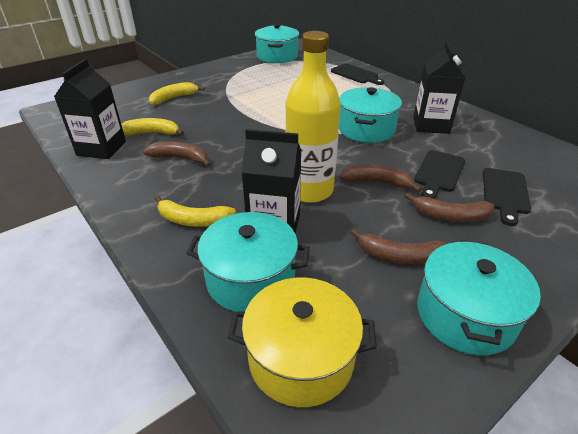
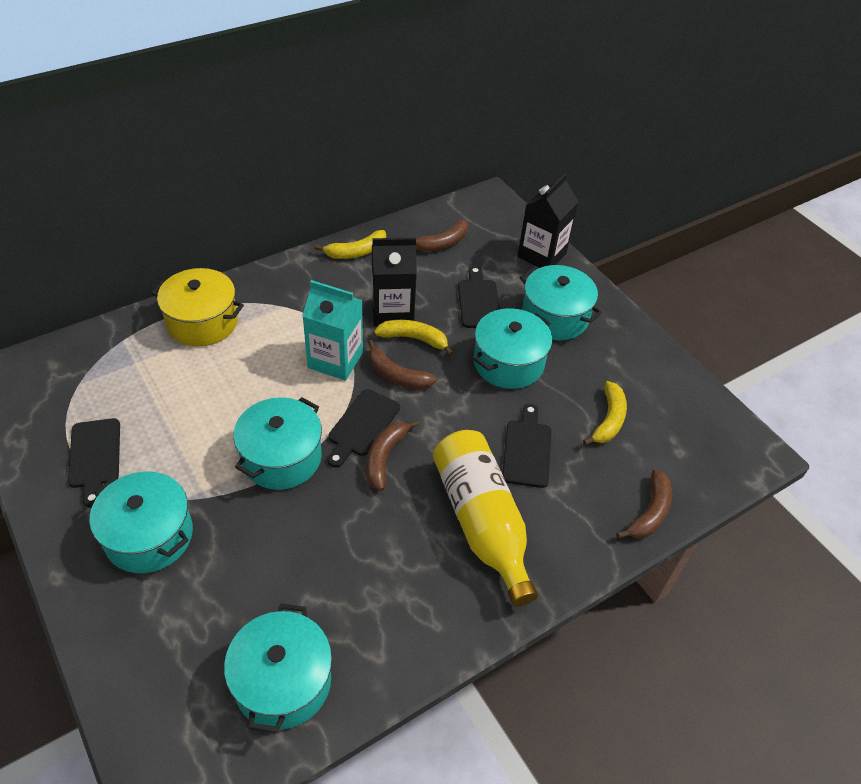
black carton: 3 -> 2
black cutting board: 3 -> 4
turquoise carton: 0 -> 1
turquoise pot: 4 -> 5

